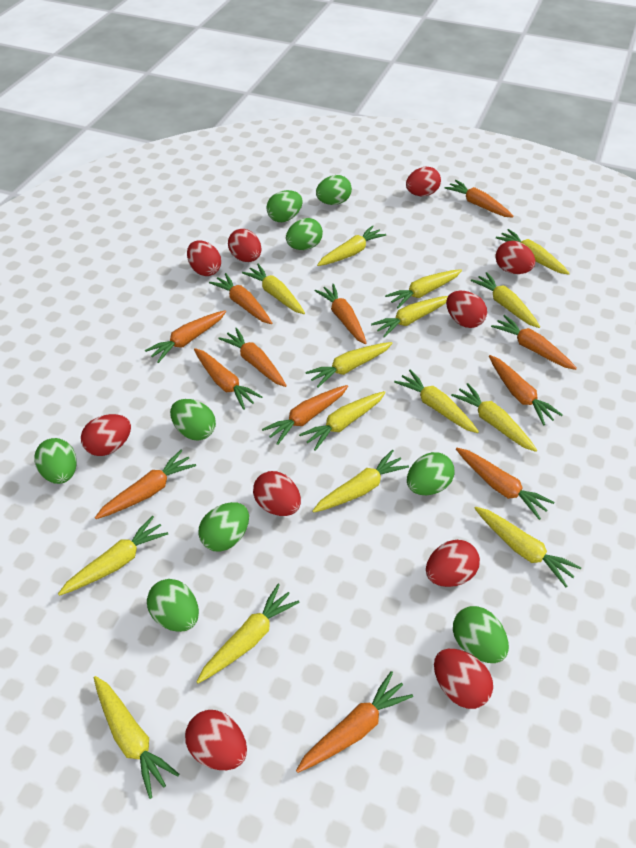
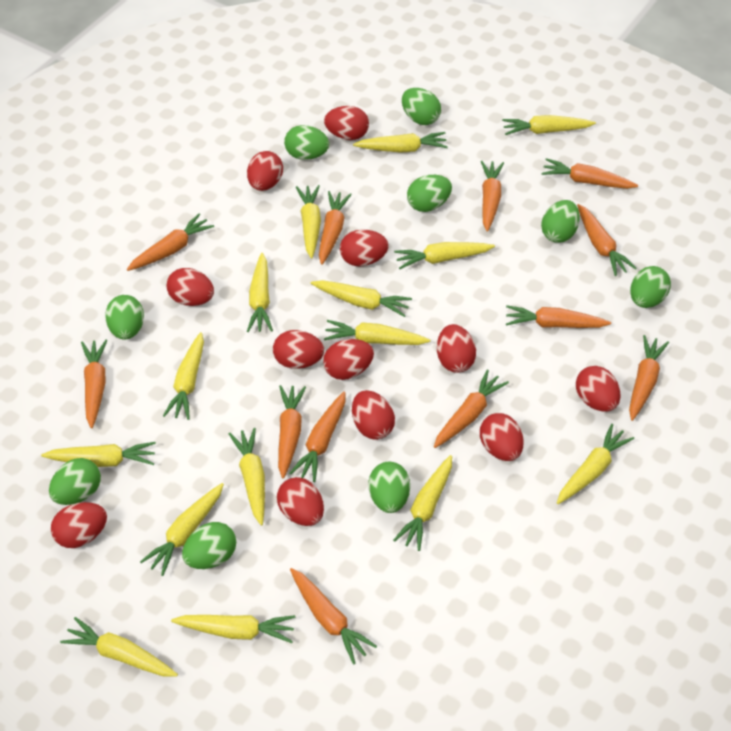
red egg: 10 -> 12

